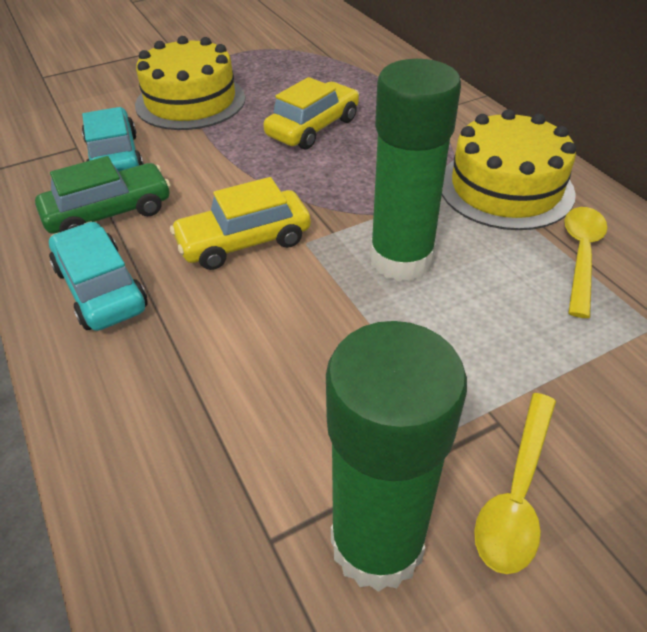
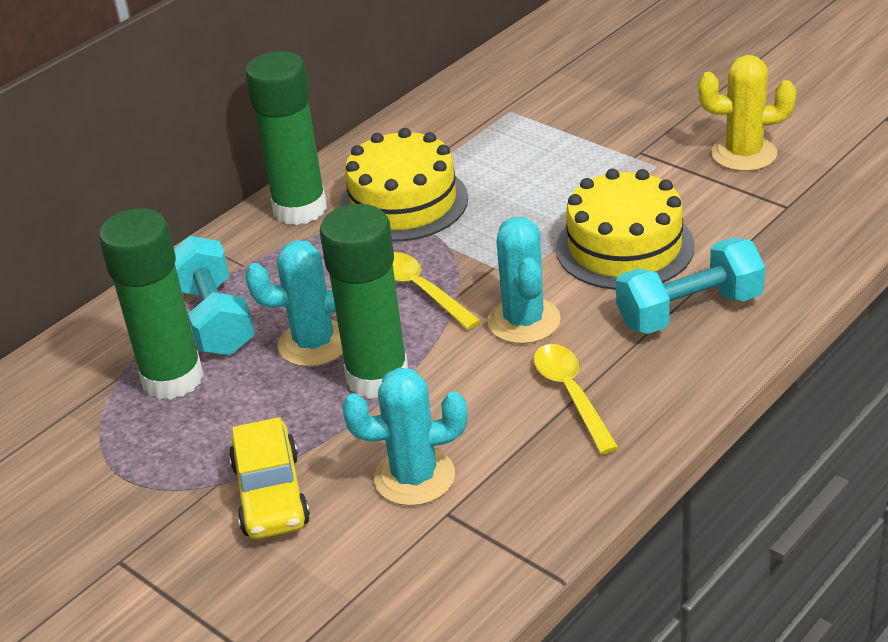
green car: 1 -> 0
green glue stick: 2 -> 3
turquoise cactus: 0 -> 3
turquoise car: 2 -> 0
turquoise dumbbell: 0 -> 2
yellow cactus: 0 -> 1
yellow car: 2 -> 1

